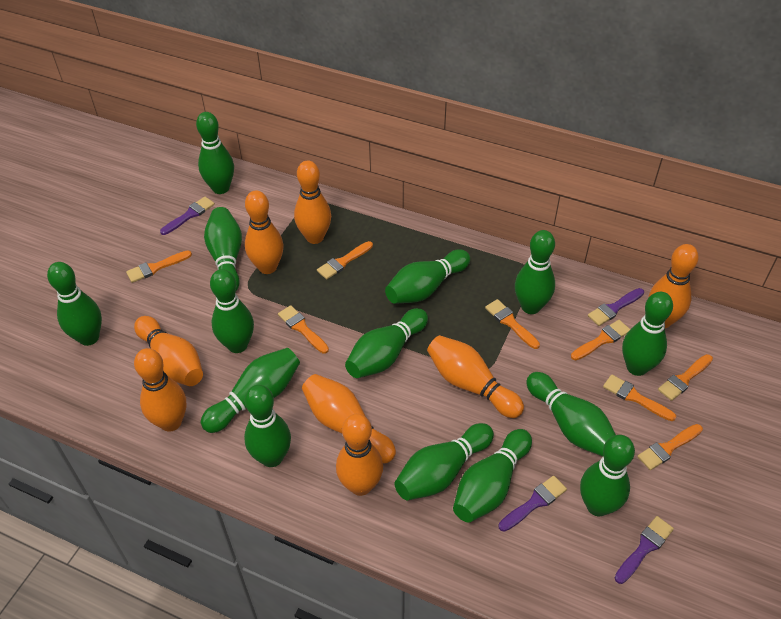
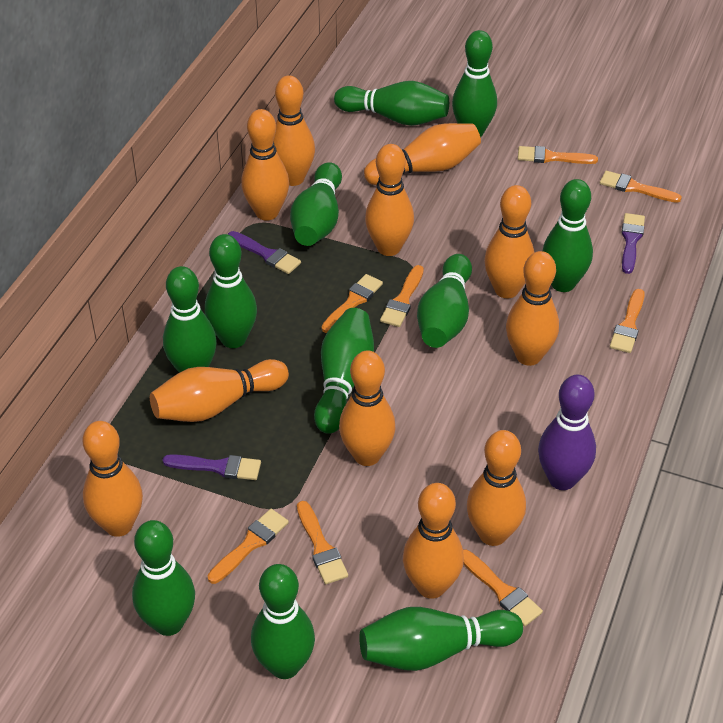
green bowling pin: 14 -> 11
orange bowling pin: 8 -> 11
purple bowling pin: 0 -> 1
purple brush: 4 -> 3

